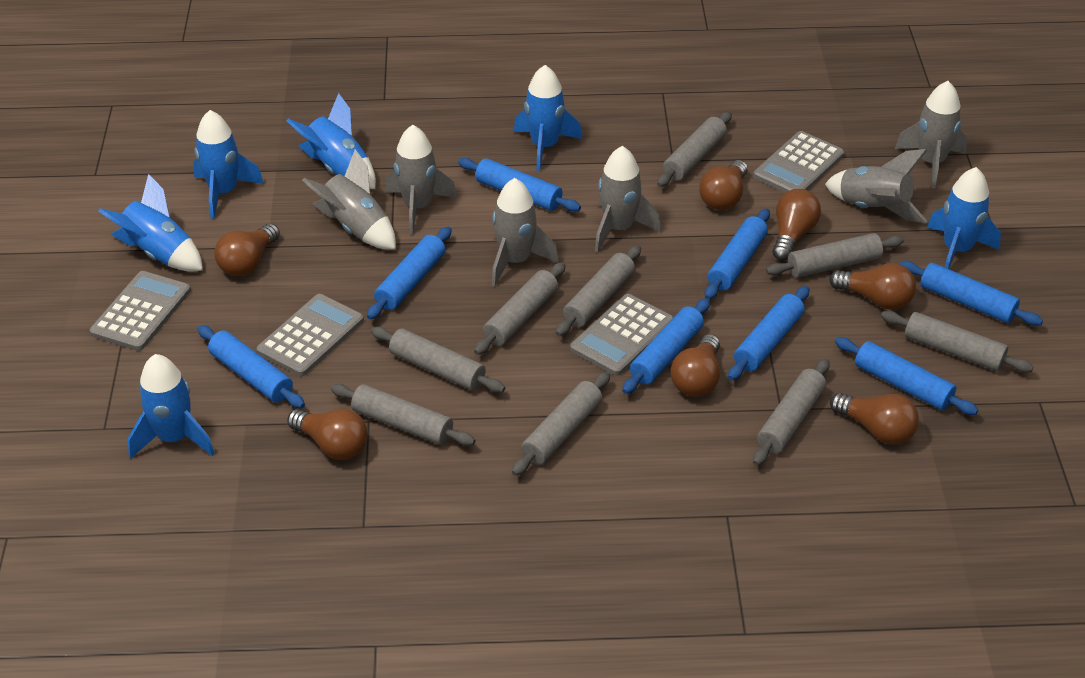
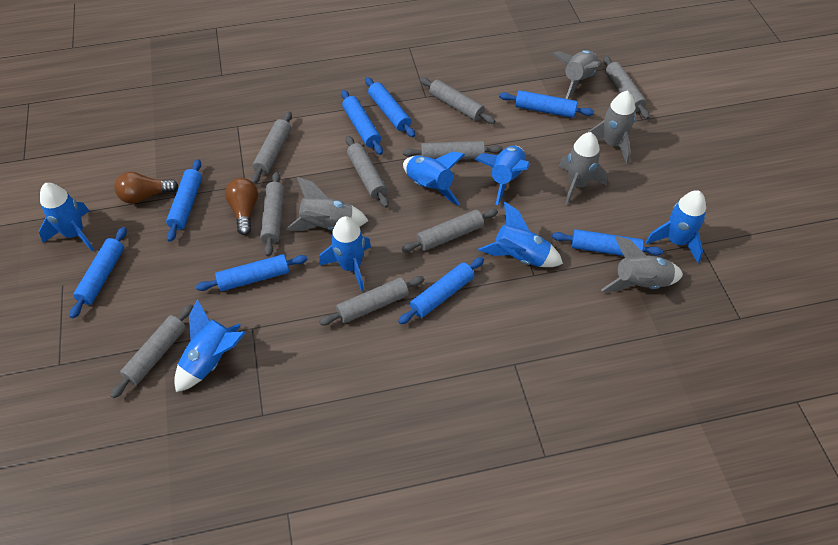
blue rocket: 6 -> 7
brown light bulb: 7 -> 2
grey calculator: 4 -> 0
grey rocket: 6 -> 5

